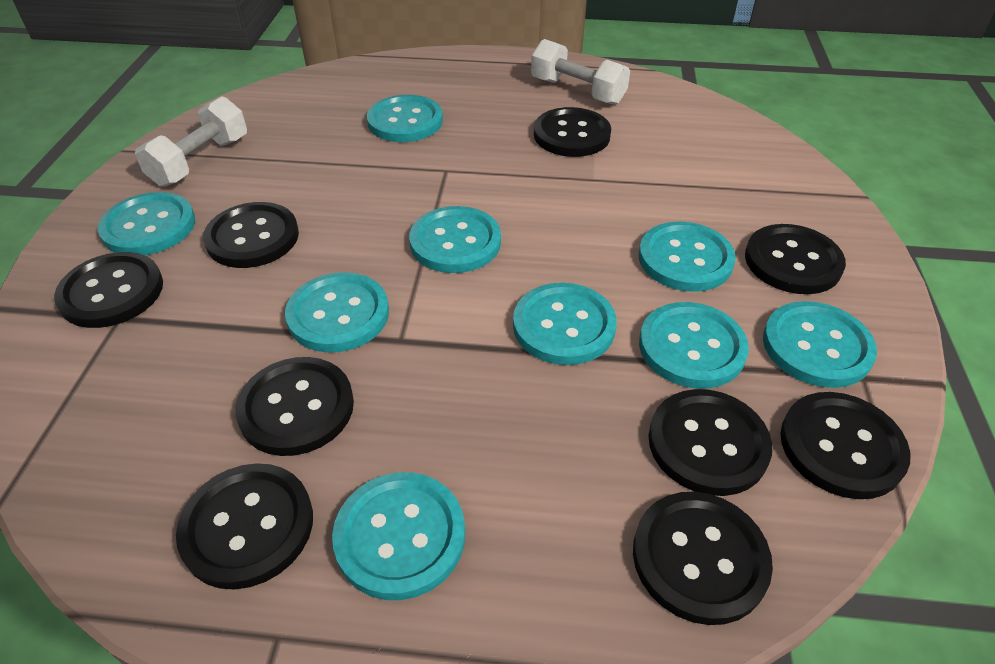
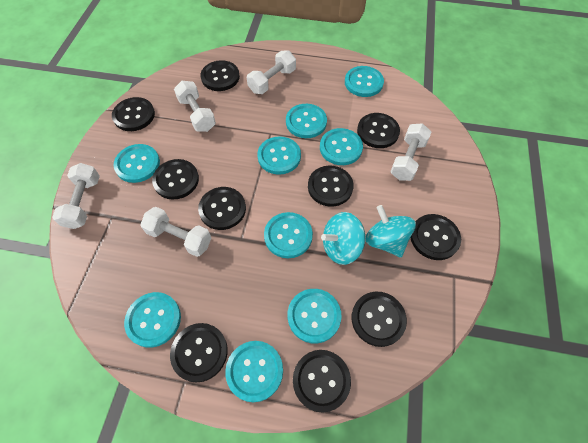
black button: 9 -> 10
turquoise spinning top: 0 -> 2
white dumbbell: 2 -> 5

